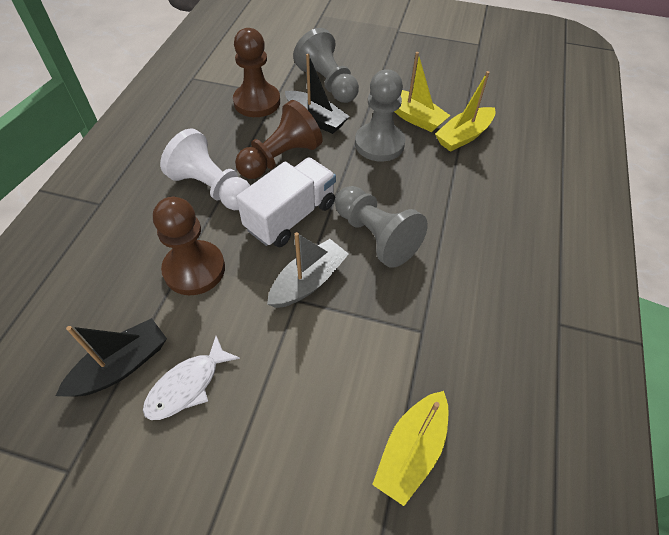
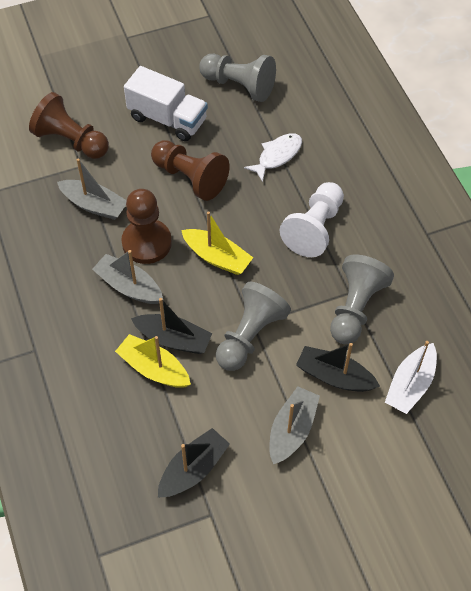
black boat: 2 -> 3
grey boat: 1 -> 3
white boat: 0 -> 1
yellow boat: 3 -> 2

